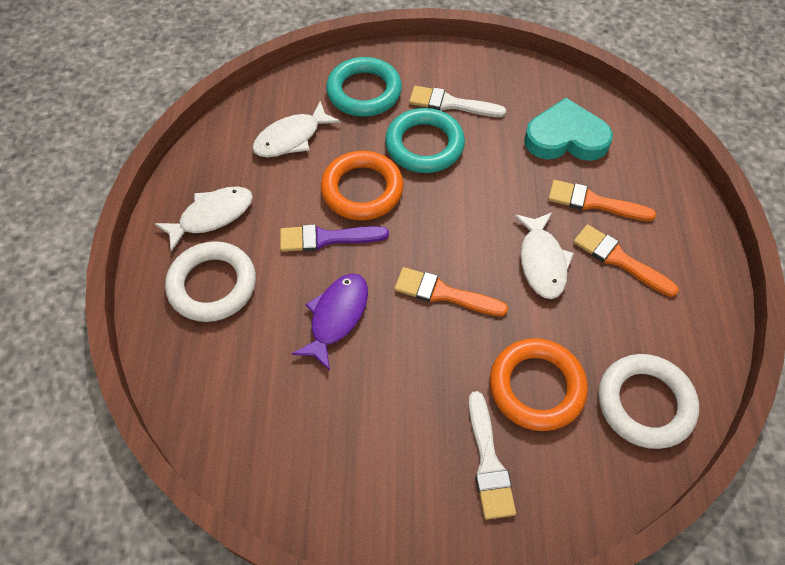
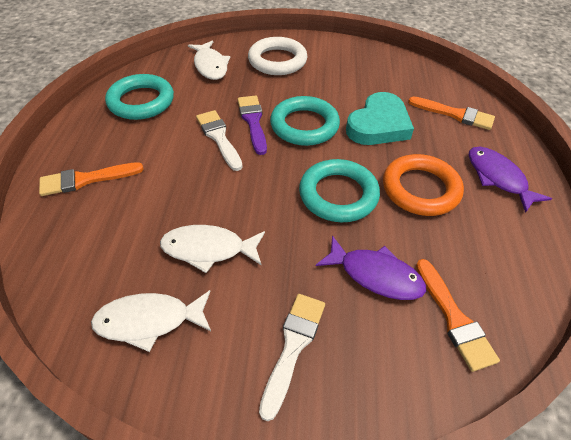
orange ring: 2 -> 1
purple fish: 1 -> 2
turquoise ring: 2 -> 3
white ring: 2 -> 1

